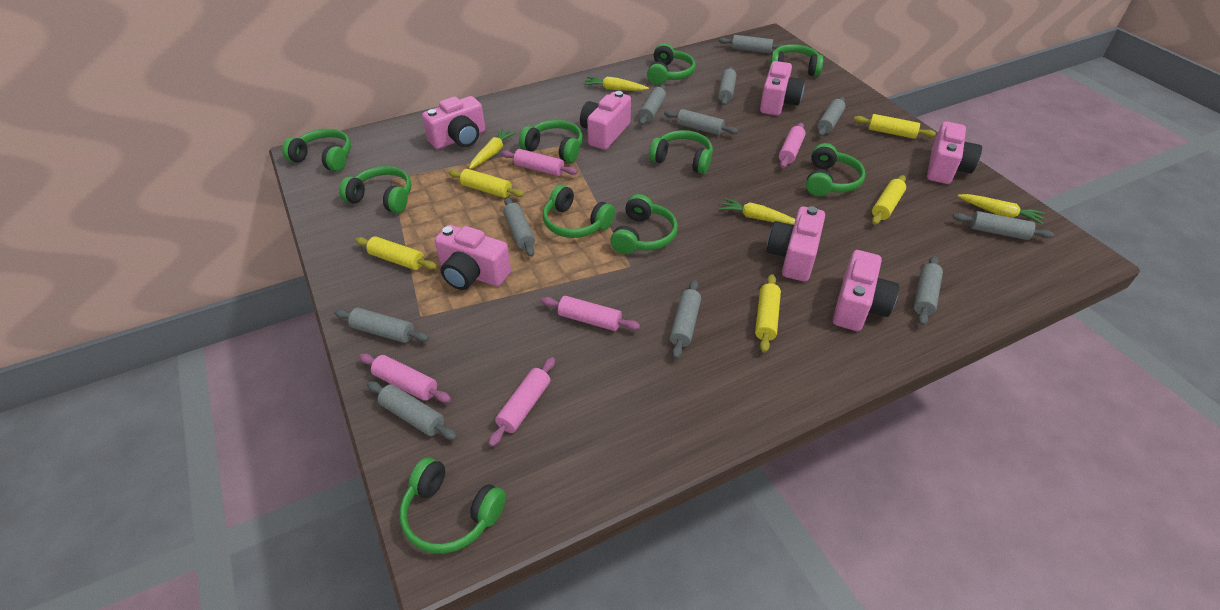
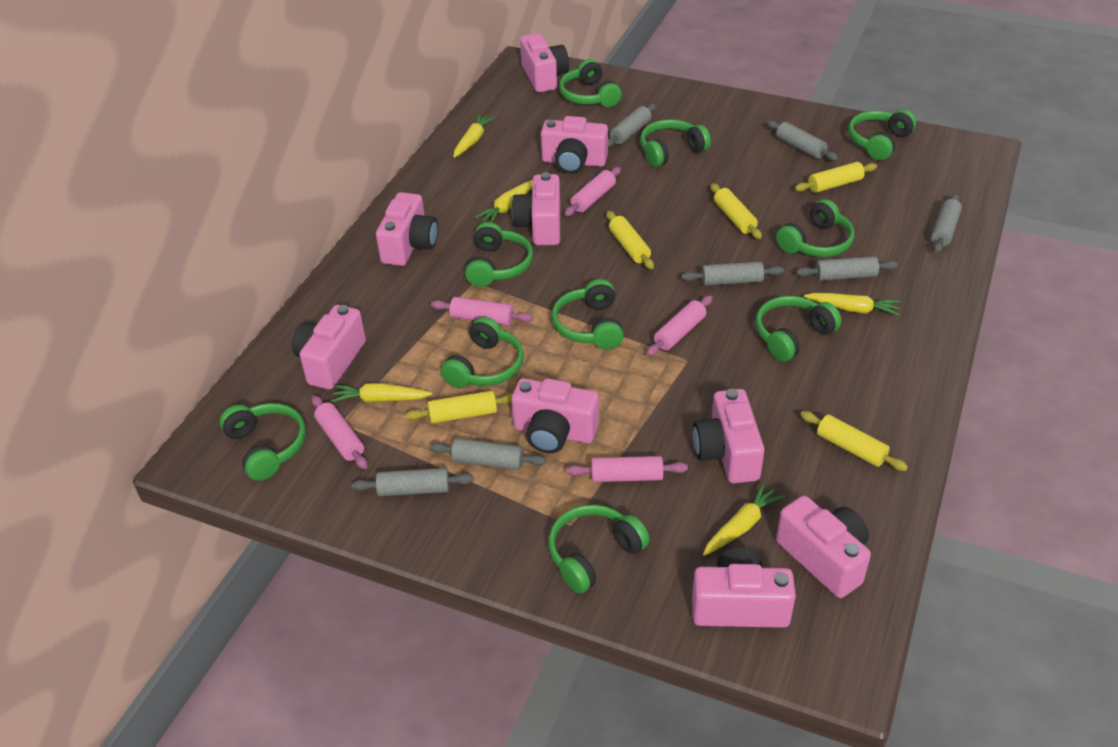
grey rolling pin: 11 -> 7
pink camera: 7 -> 9
yellow carrot: 4 -> 5

